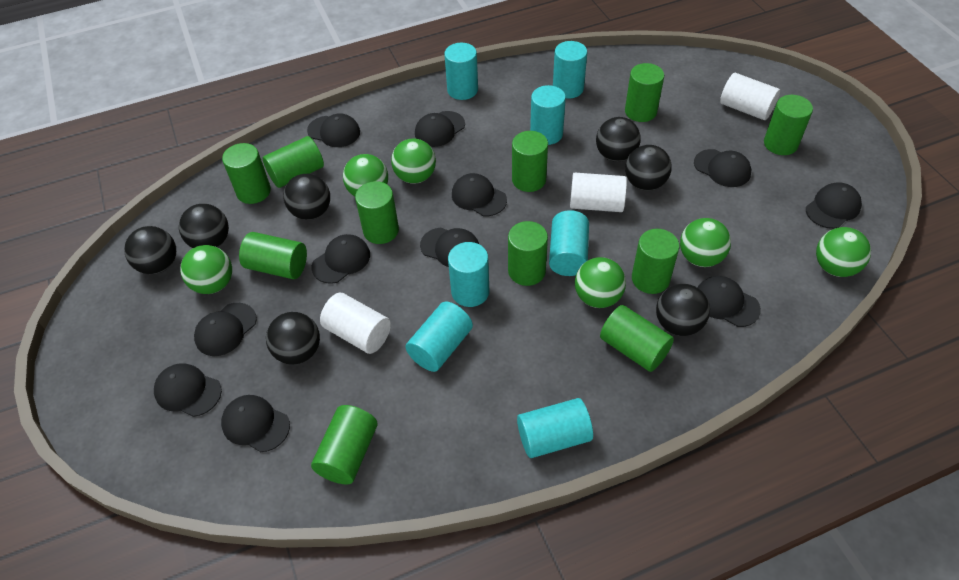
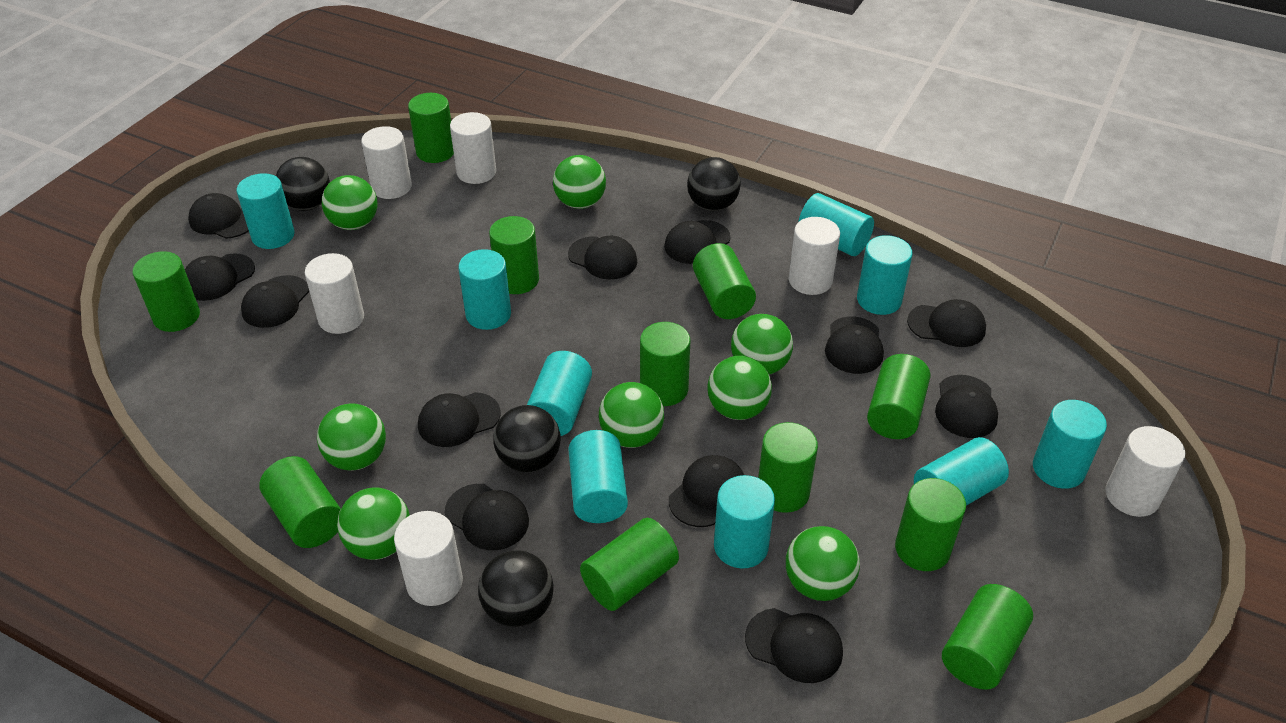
black ball: 7 -> 4
black cap: 11 -> 12
green ball: 6 -> 8
turquoise cylinder: 7 -> 9
white cylinder: 3 -> 6

